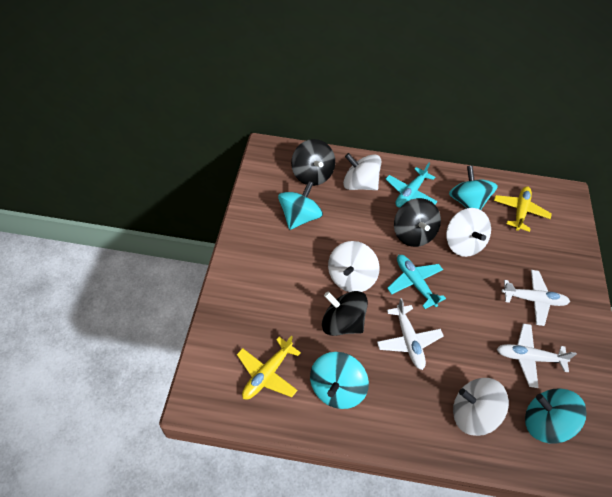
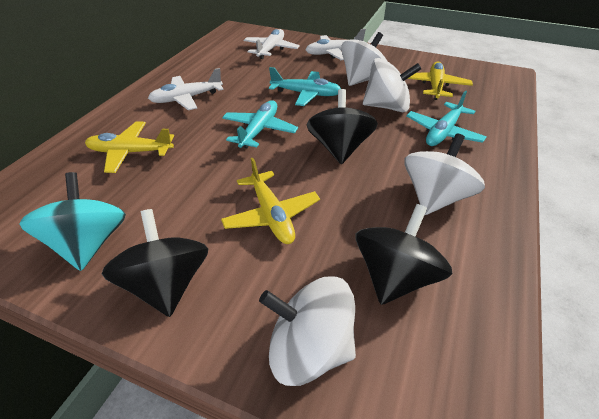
turquoise plane: 2 -> 3
turquoise spinning top: 4 -> 1
yellow plane: 2 -> 3

